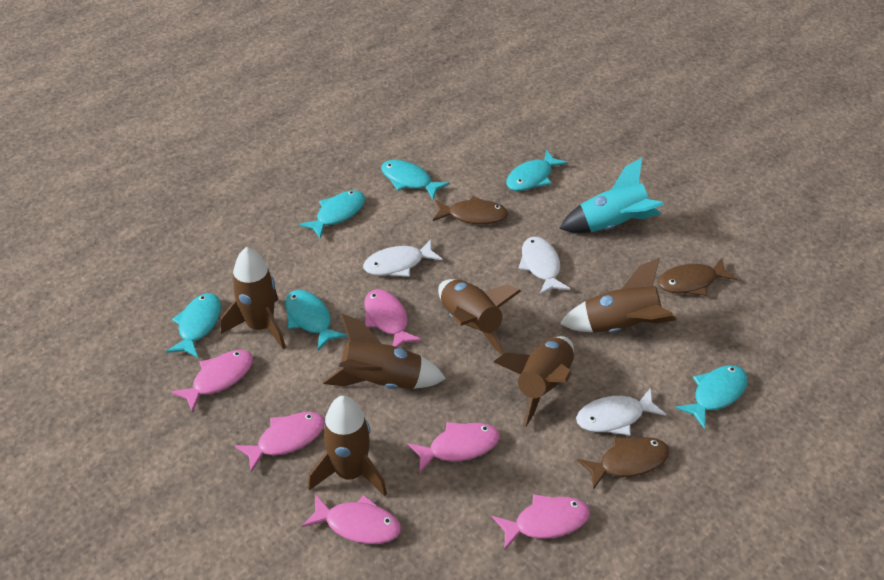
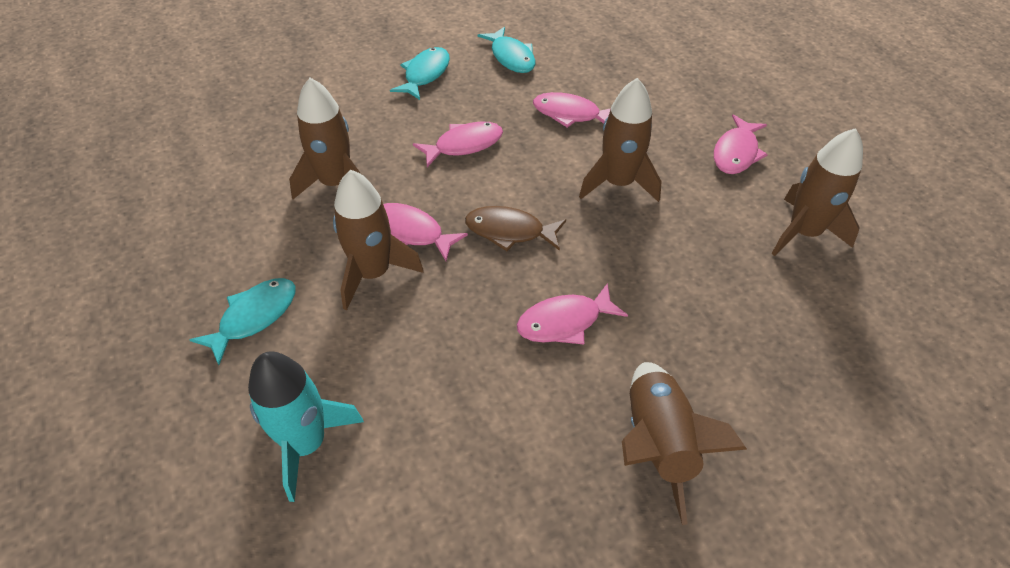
brown fish: 3 -> 1
brown rocket: 6 -> 5
pink fish: 6 -> 5
turquoise fish: 6 -> 3
white fish: 3 -> 0

